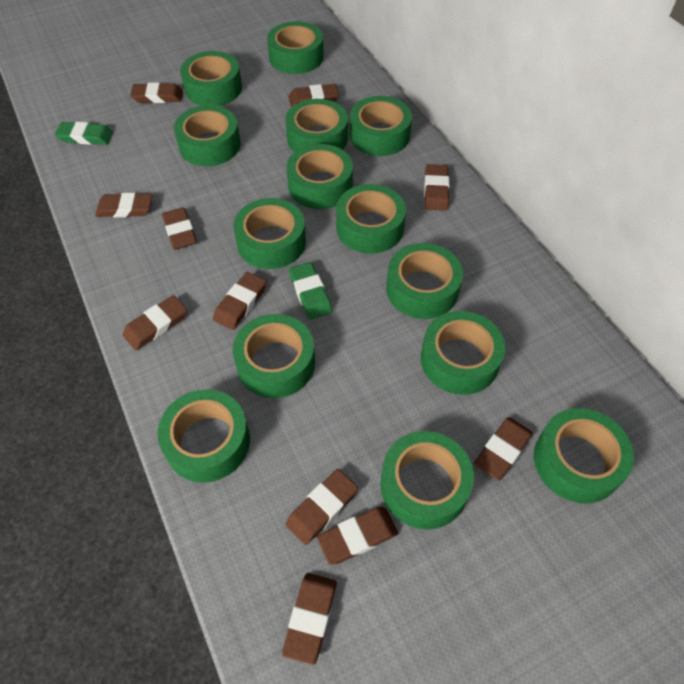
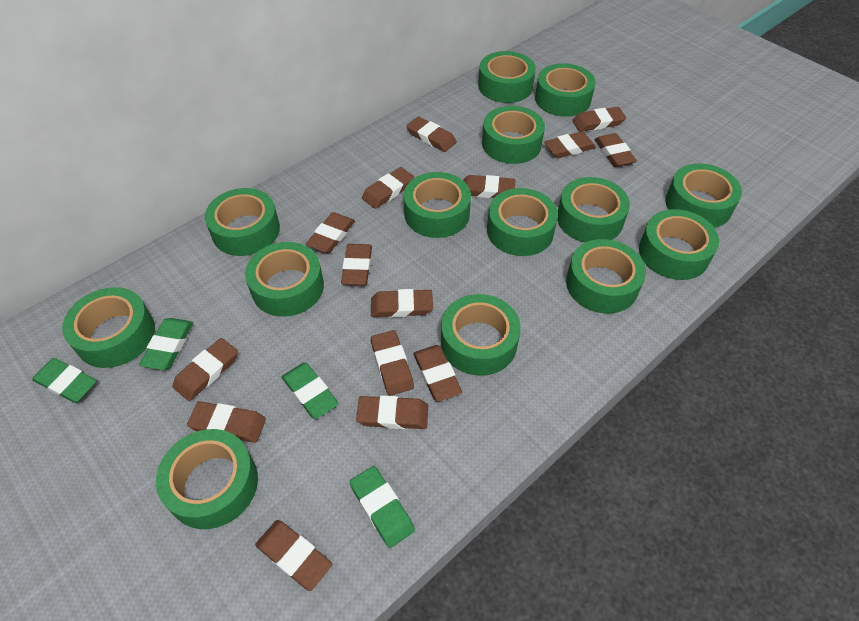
brown eraser: 11 -> 15
green eraser: 2 -> 4

